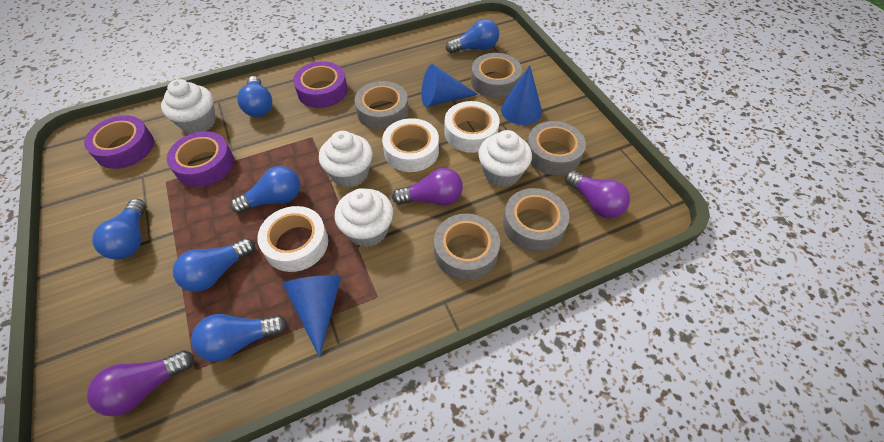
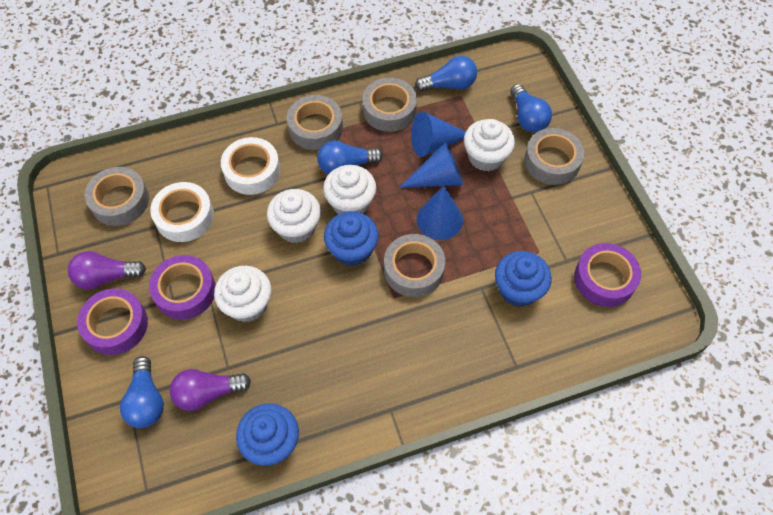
blue cupcake: 0 -> 3
blue light bulb: 6 -> 4
purple light bulb: 3 -> 2
white tape: 3 -> 2

